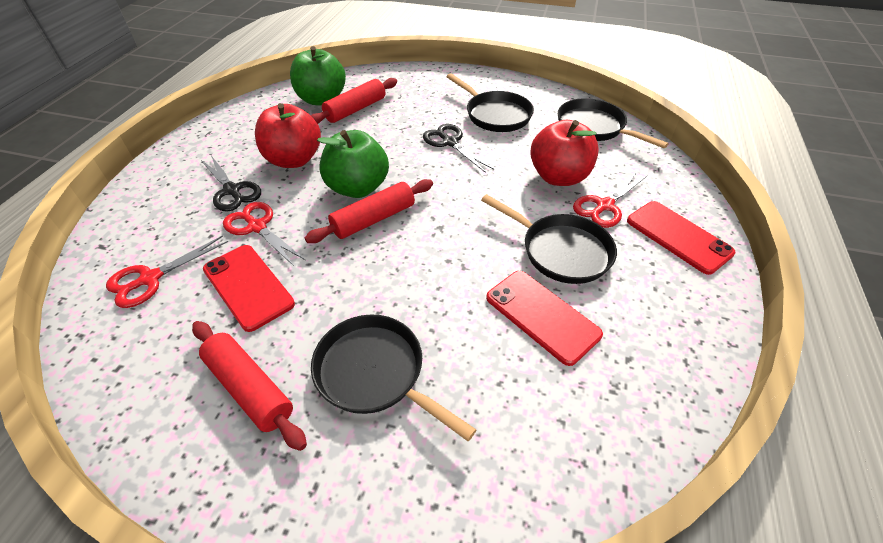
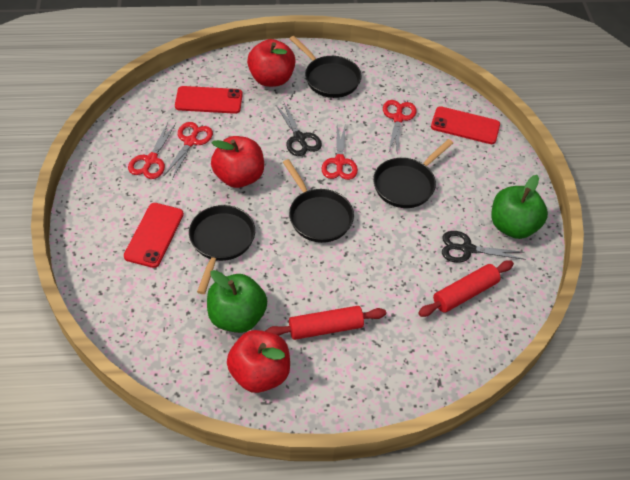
red apple: 2 -> 3
red rolling pin: 3 -> 2
red scissors: 3 -> 4

